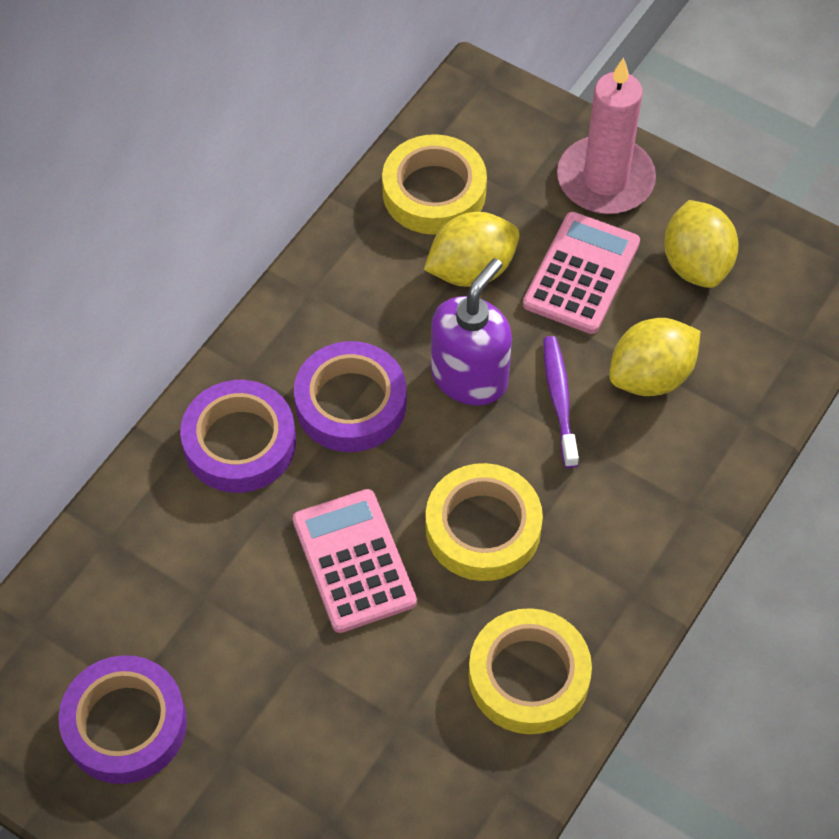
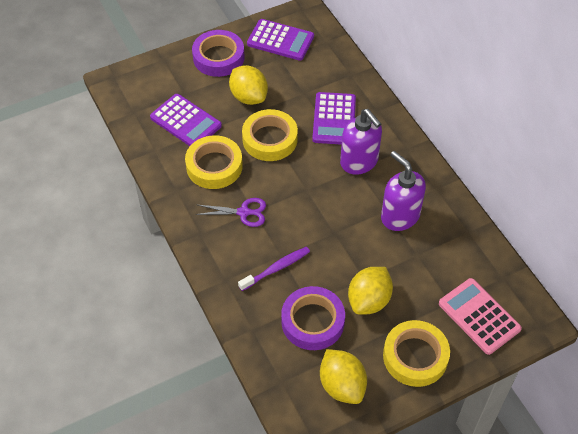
pink calculator: 2 -> 1
pink candle: 1 -> 0
purple calculator: 0 -> 3
purple scissors: 0 -> 1
purple soap dispenser: 1 -> 2
purple tape: 3 -> 2

